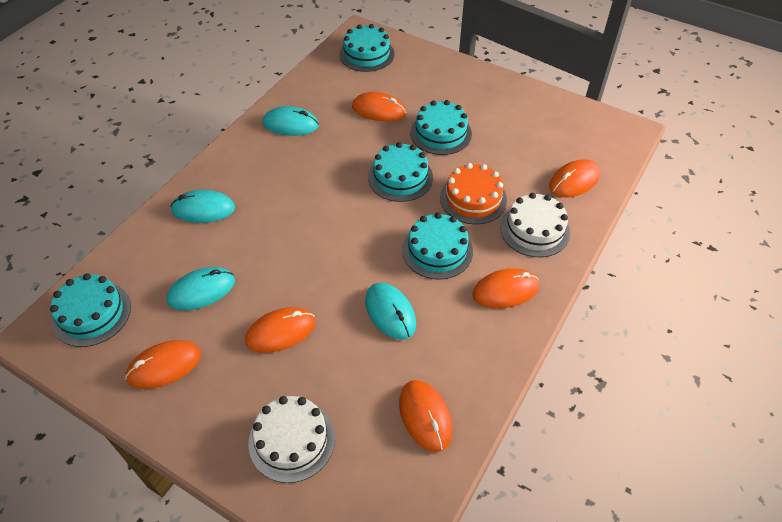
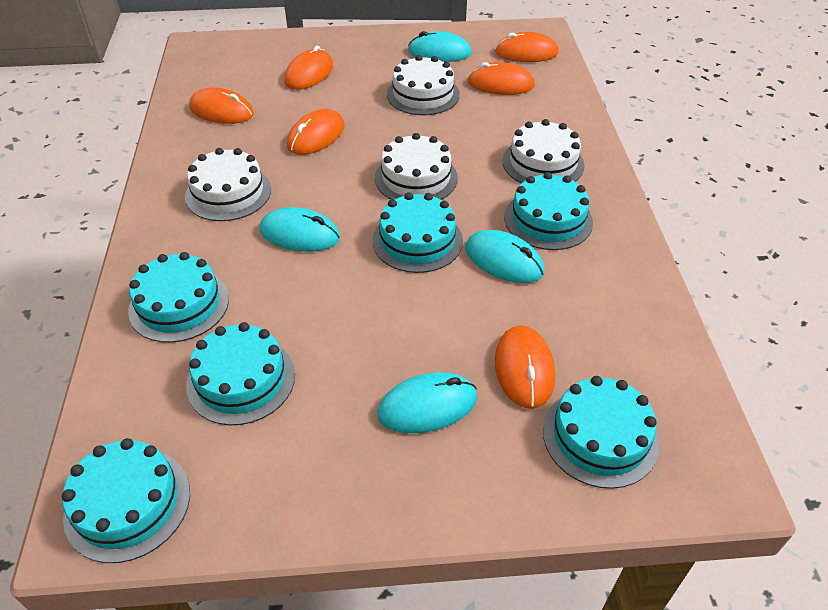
orange cake: 1 -> 0
turquoise cake: 5 -> 6
white cake: 2 -> 4

